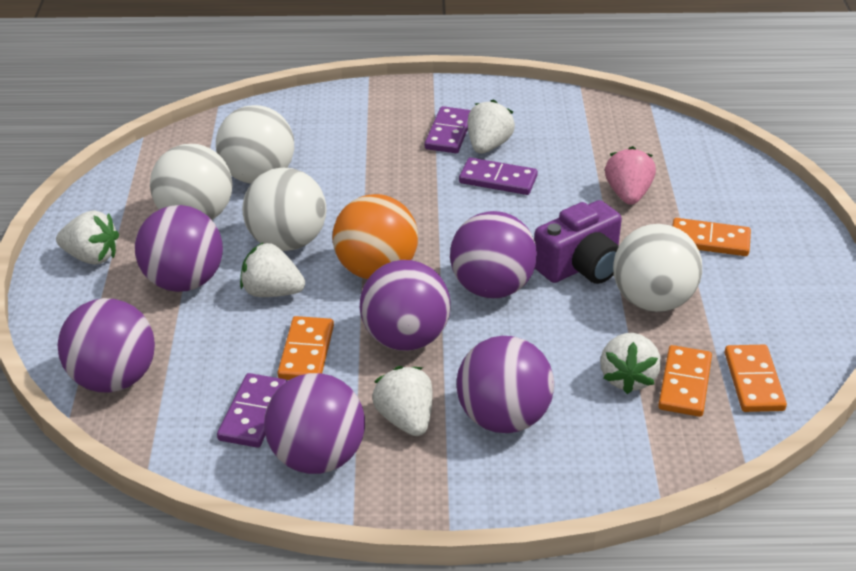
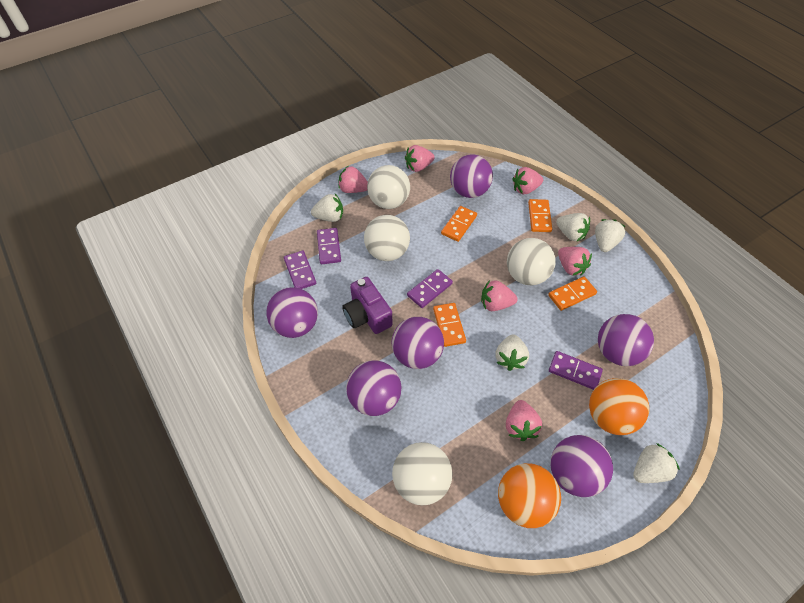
orange ball: 1 -> 2
pink strawberry: 1 -> 6
purple domino: 3 -> 4

